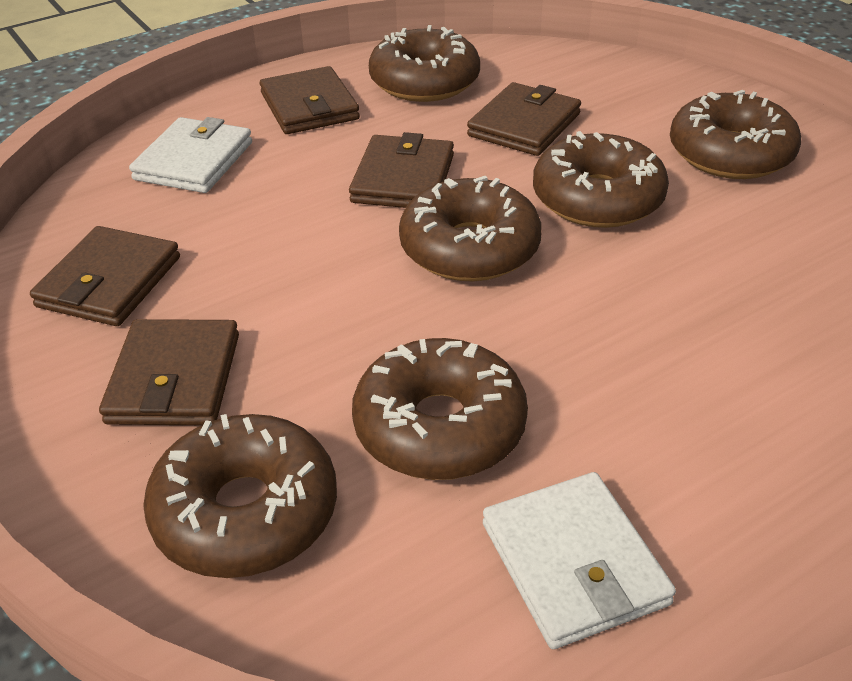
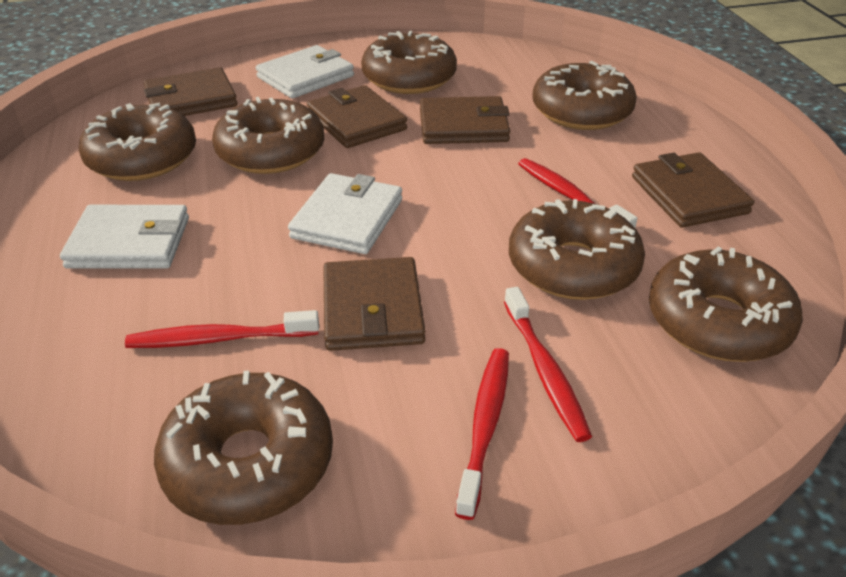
brown donut: 6 -> 7
red toothbrush: 0 -> 4
white wallet: 2 -> 3

